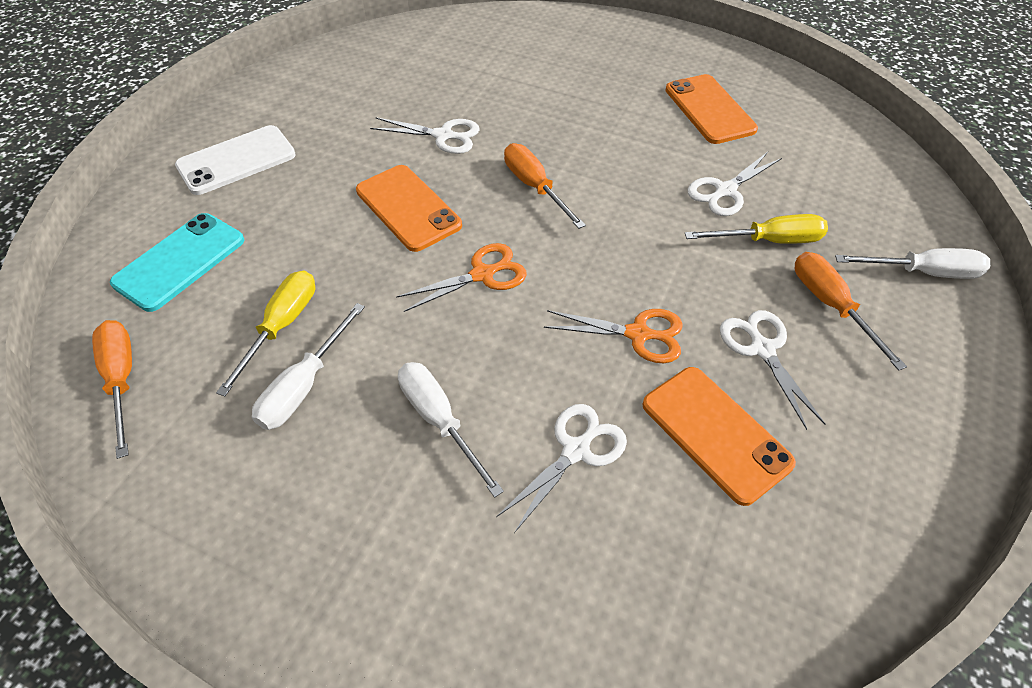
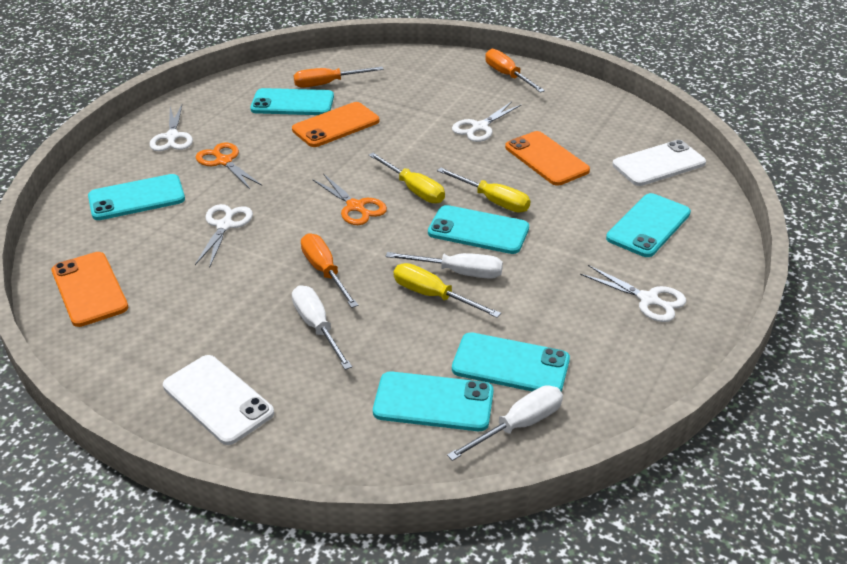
turquoise phone: 1 -> 6
white phone: 1 -> 2
yellow screwdriver: 2 -> 3

